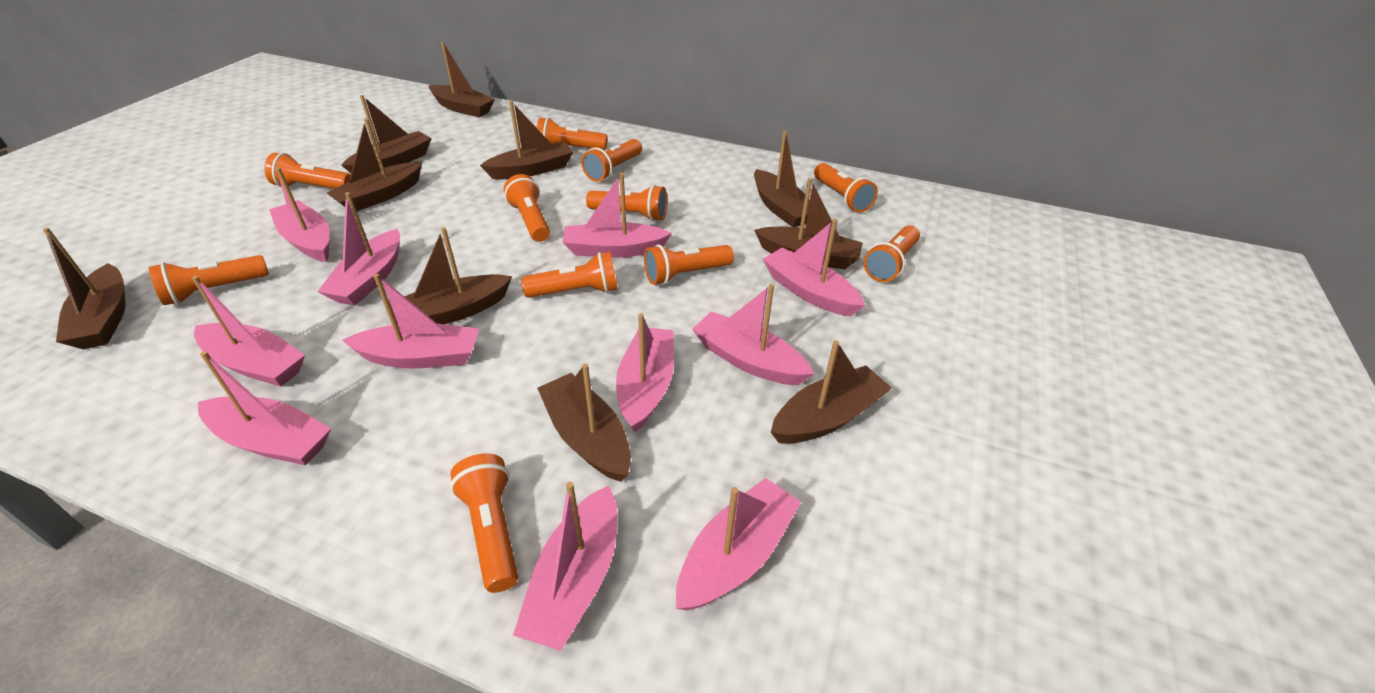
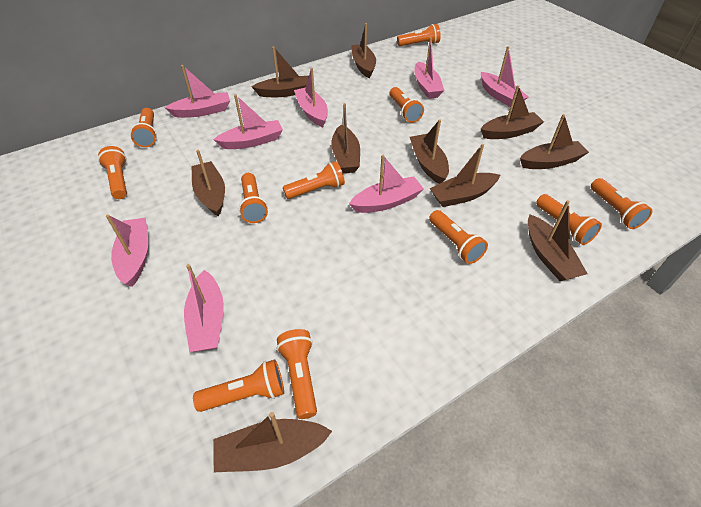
pink boat: 11 -> 8

